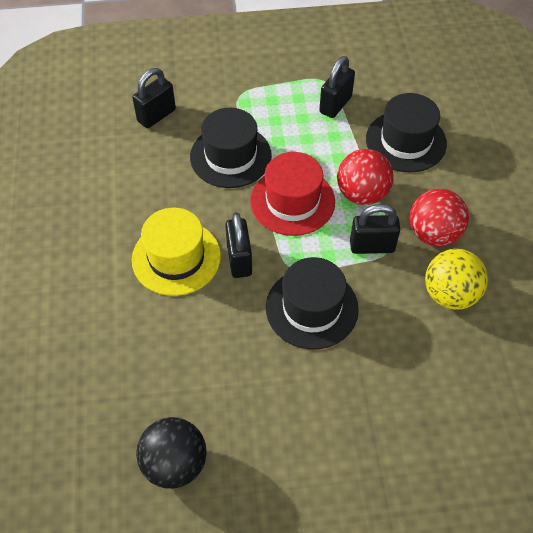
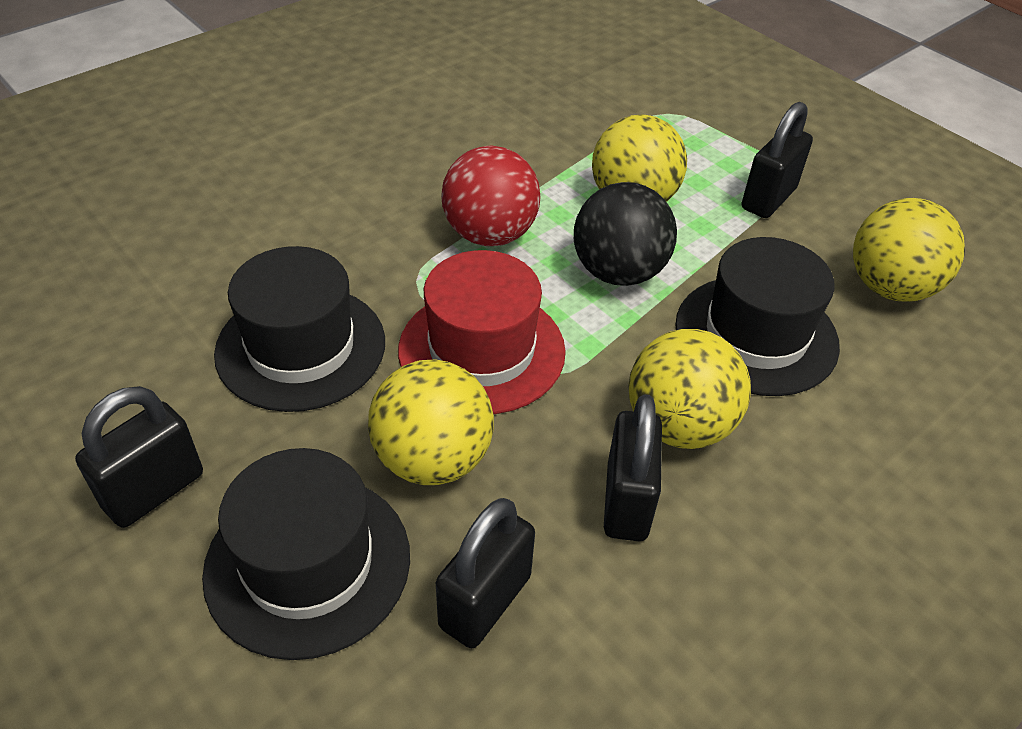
red ball: 2 -> 1
yellow ball: 1 -> 4
yellow hat: 1 -> 0

